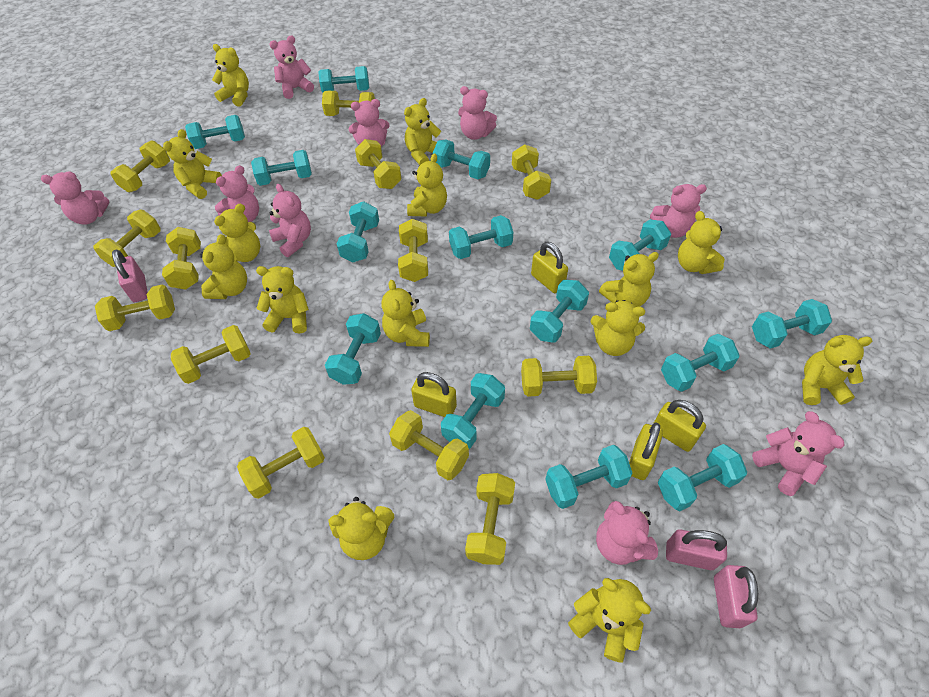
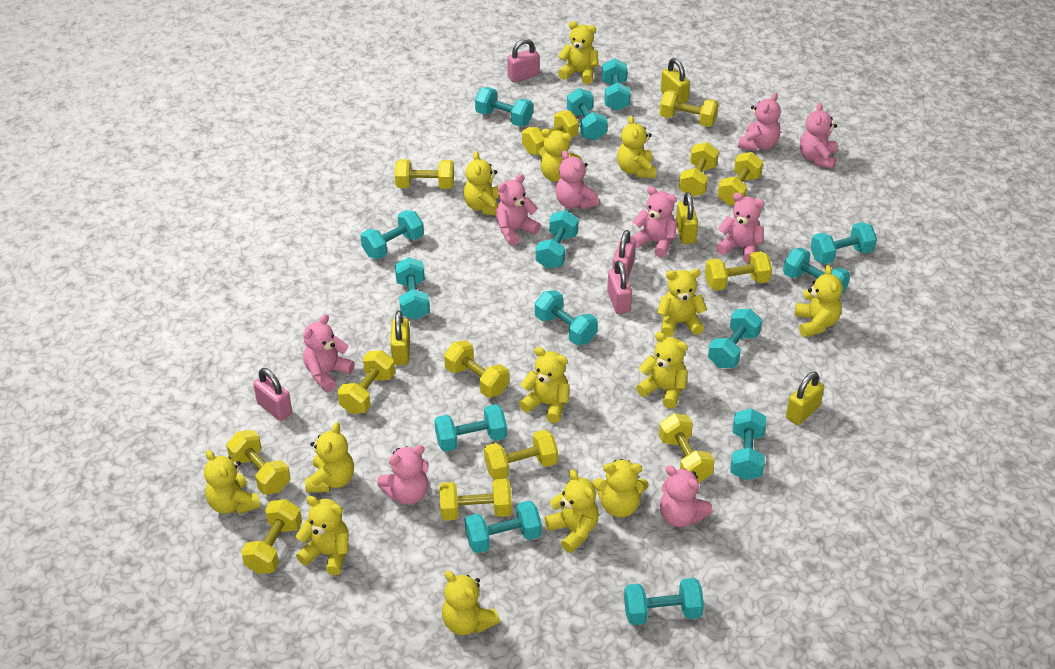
pink padlock: 3 -> 4

